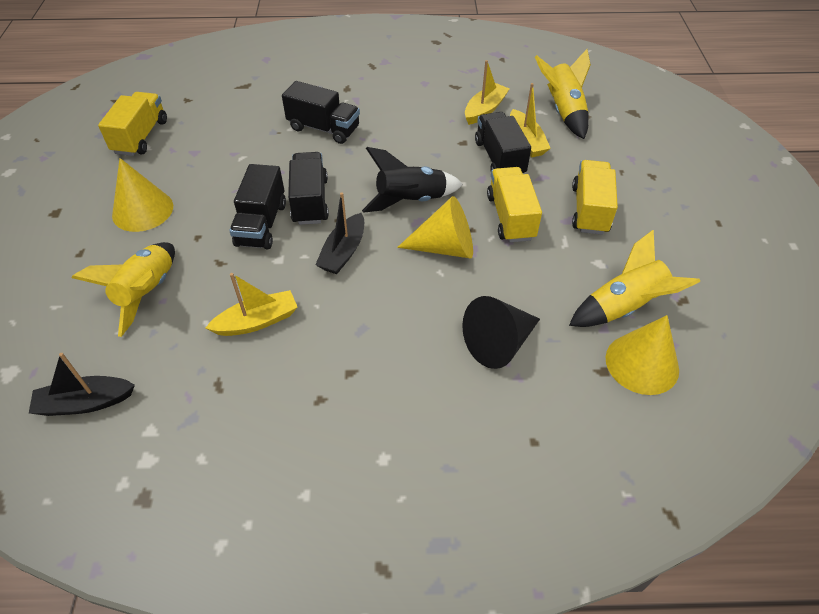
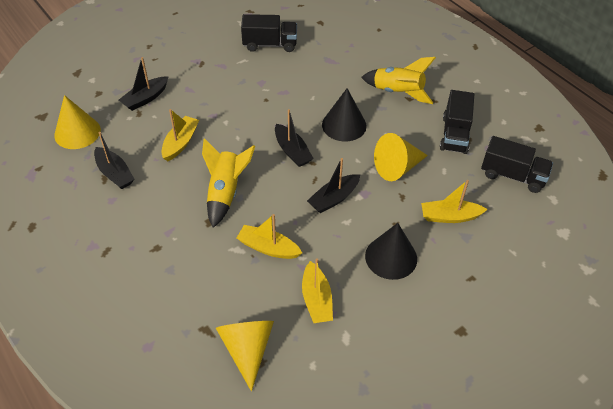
black boat: 2 -> 4
black cone: 1 -> 2
black rocket: 1 -> 0
black truck: 4 -> 3
yellow boat: 3 -> 4
yellow rocket: 3 -> 2
yellow truck: 3 -> 0

